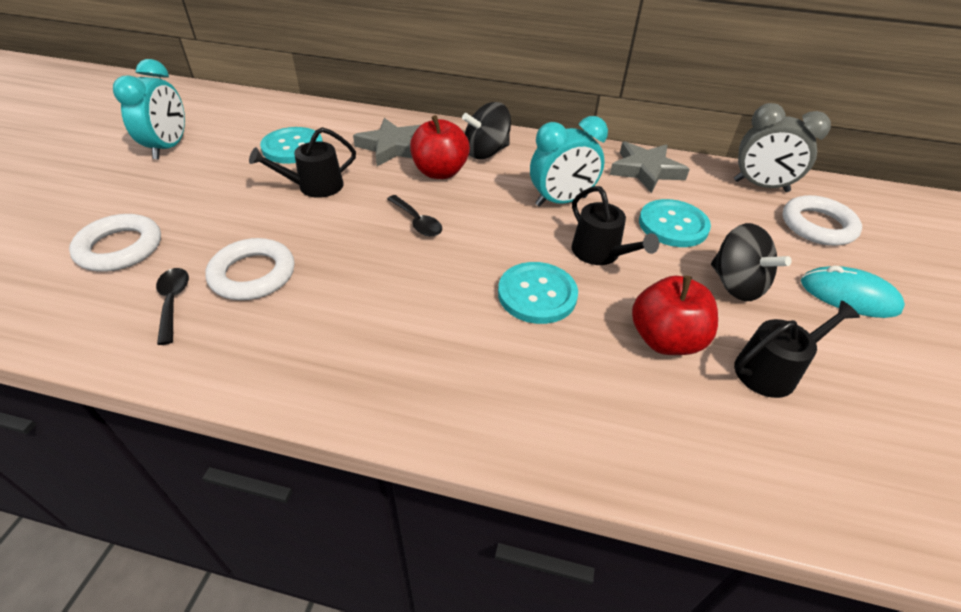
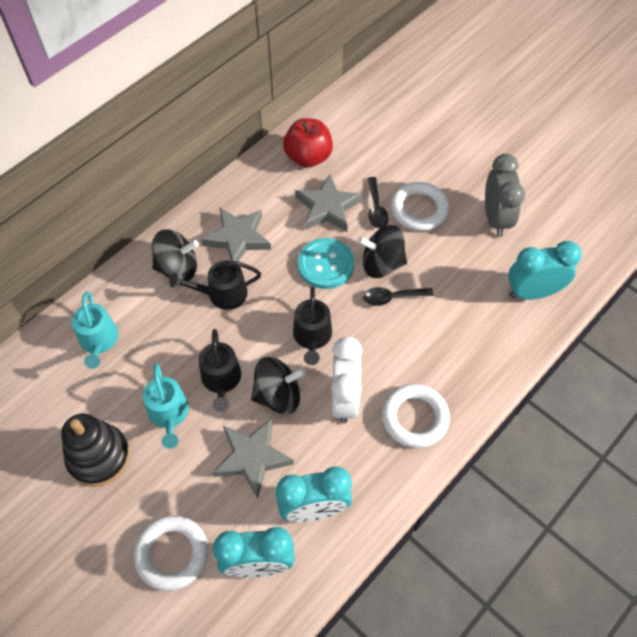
black spinning top: 2 -> 3
black stacking toy: 0 -> 1
grey star: 2 -> 3
red apple: 2 -> 1
turquoise button: 3 -> 1
turquoise clock: 2 -> 3
turquoise mouse: 1 -> 0
turquoise watering can: 0 -> 2
white clock: 0 -> 1

